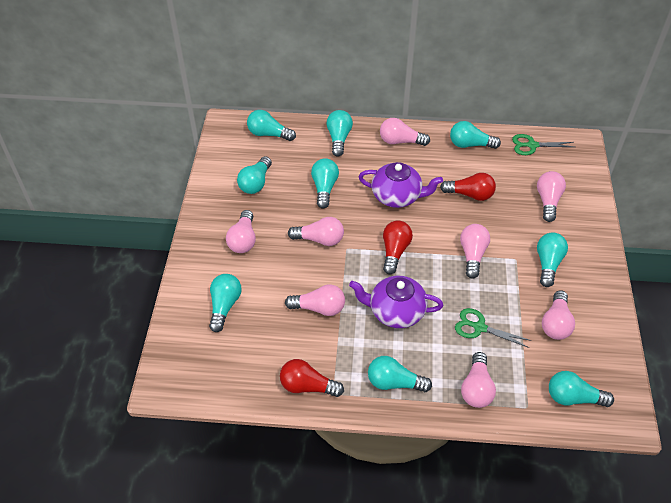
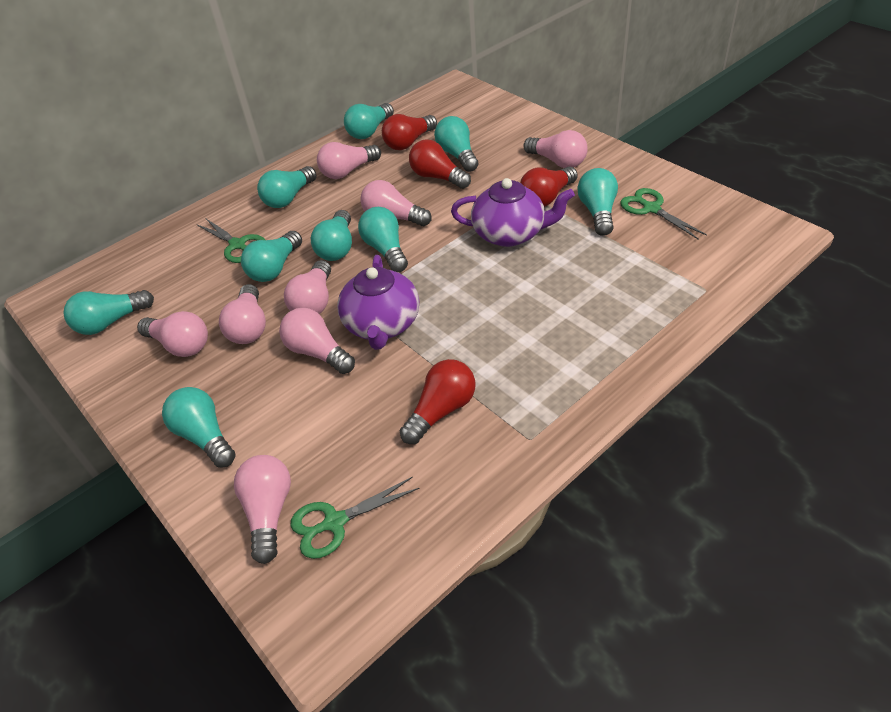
green scissors: 2 -> 3
red light bulb: 3 -> 4

